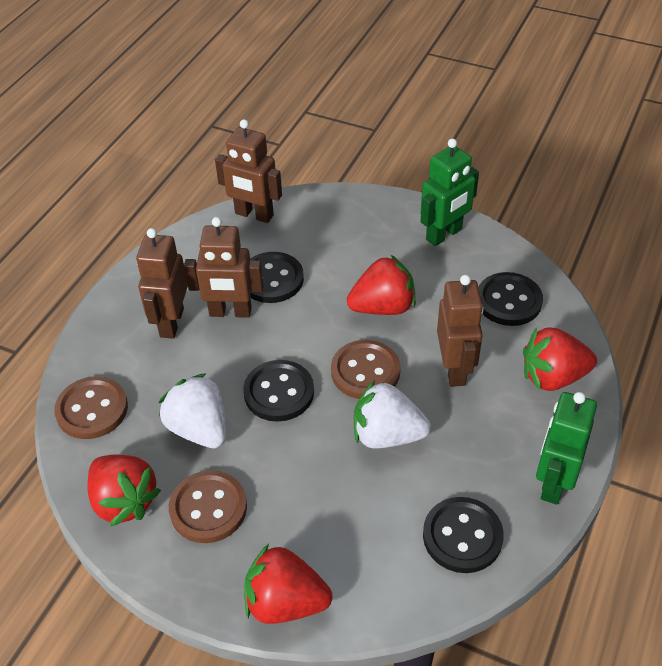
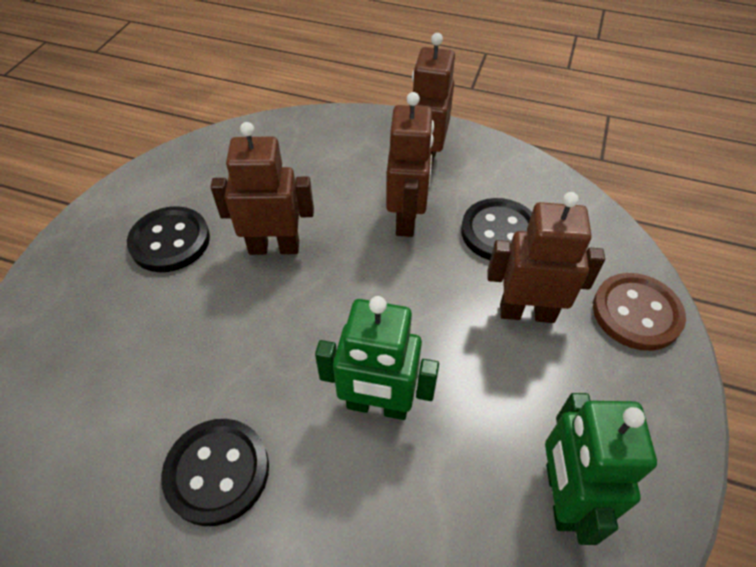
black button: 4 -> 3
brown button: 3 -> 1
red strawberry: 4 -> 0
white strawberry: 2 -> 0

